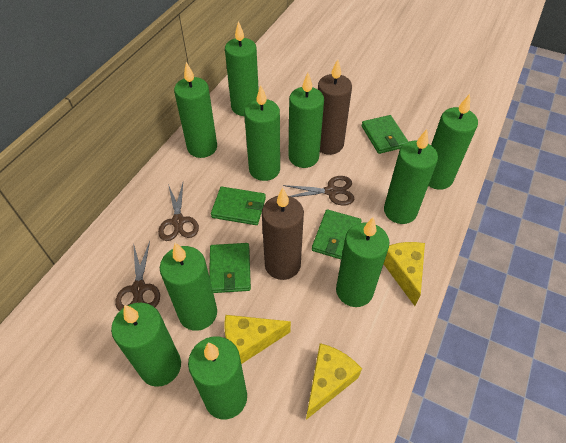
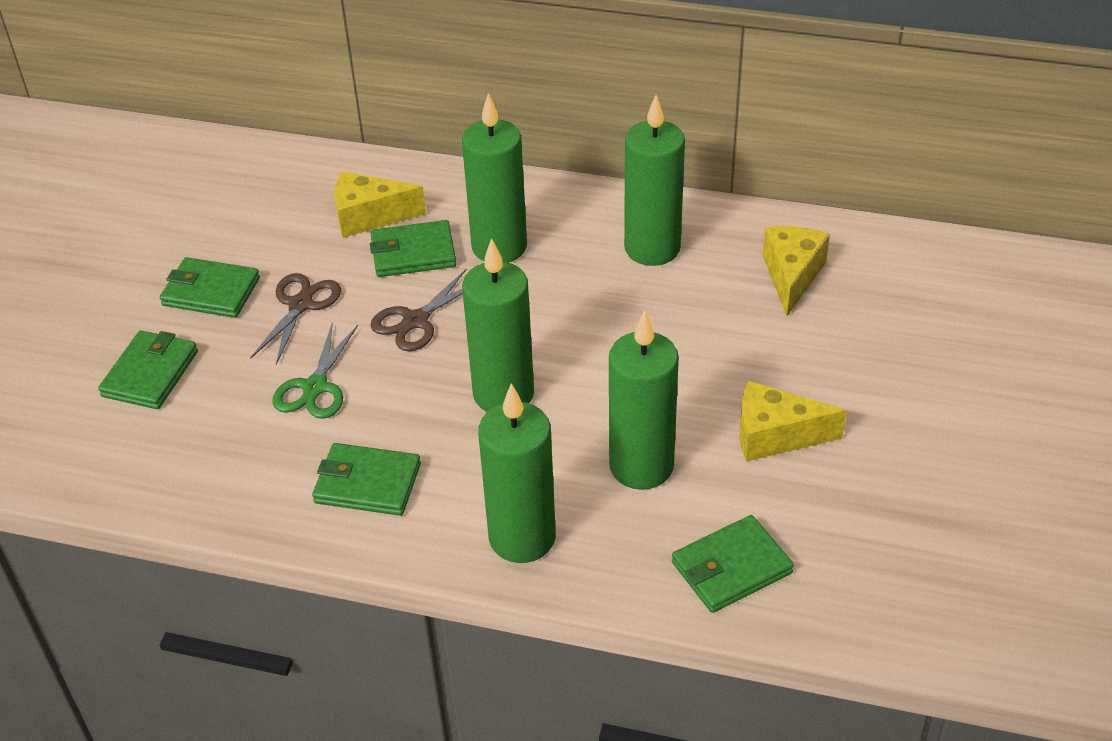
brown candle: 2 -> 0
brown scissors: 3 -> 2
green candle: 10 -> 5
green scissors: 0 -> 1
green wallet: 4 -> 5

